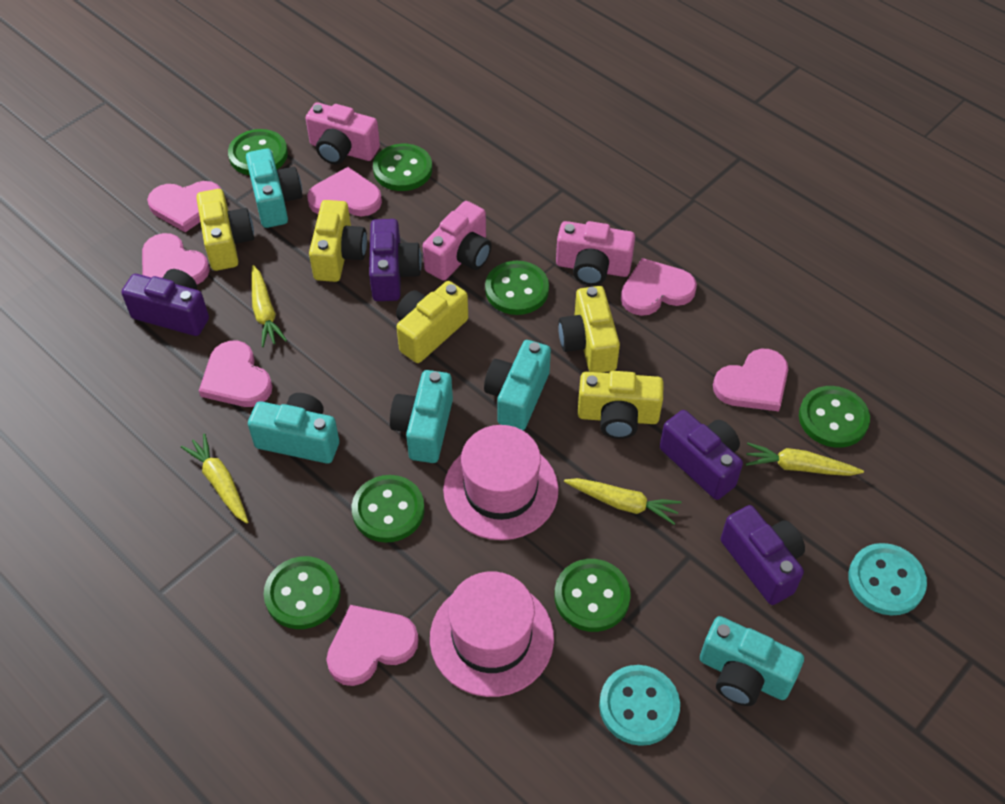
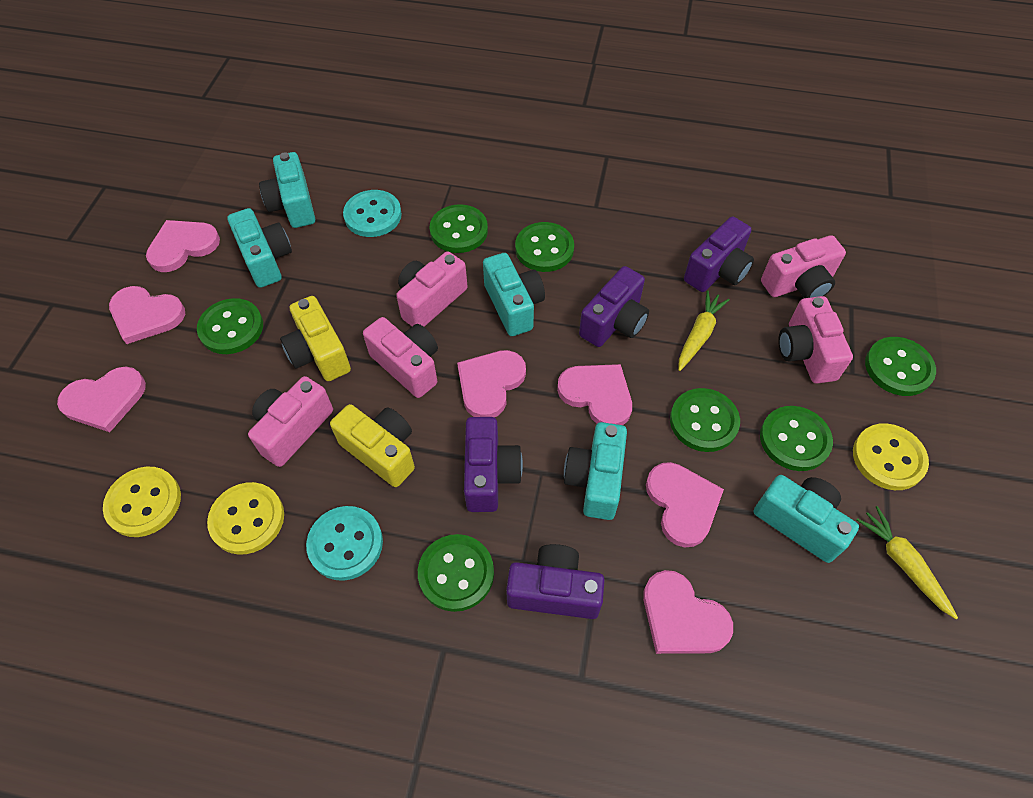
pink camera: 3 -> 5
pink hat: 2 -> 0
yellow button: 0 -> 3
yellow camera: 5 -> 2
yellow carrot: 4 -> 2

